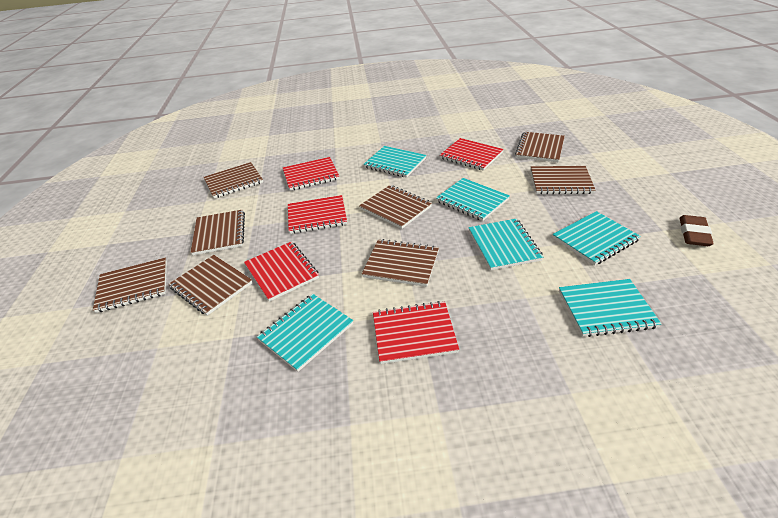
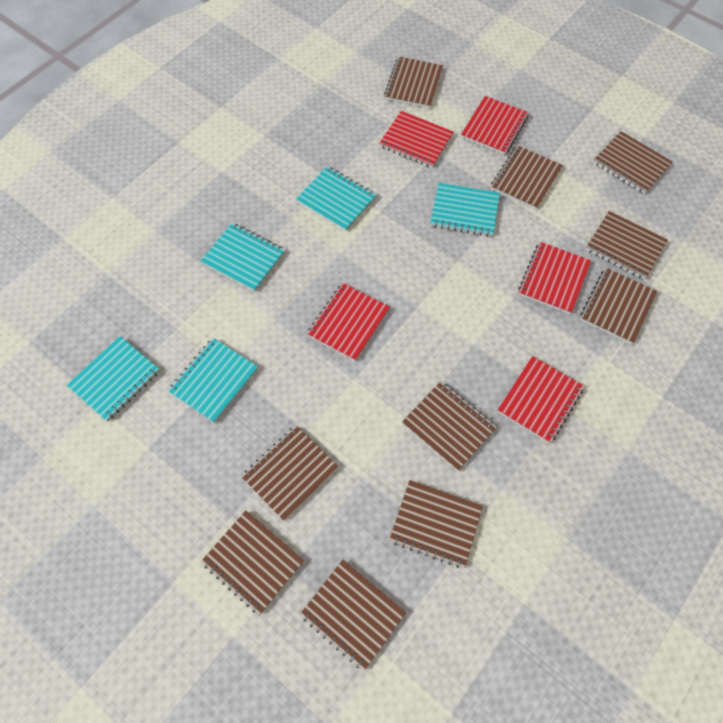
brown eraser: 1 -> 0
brown notebook: 8 -> 10
turquoise notebook: 6 -> 5

